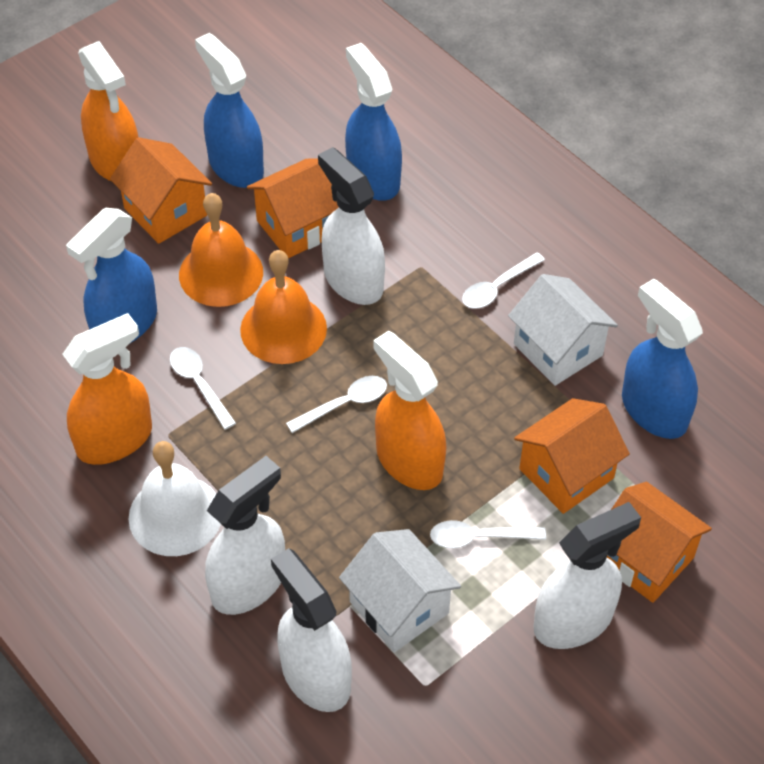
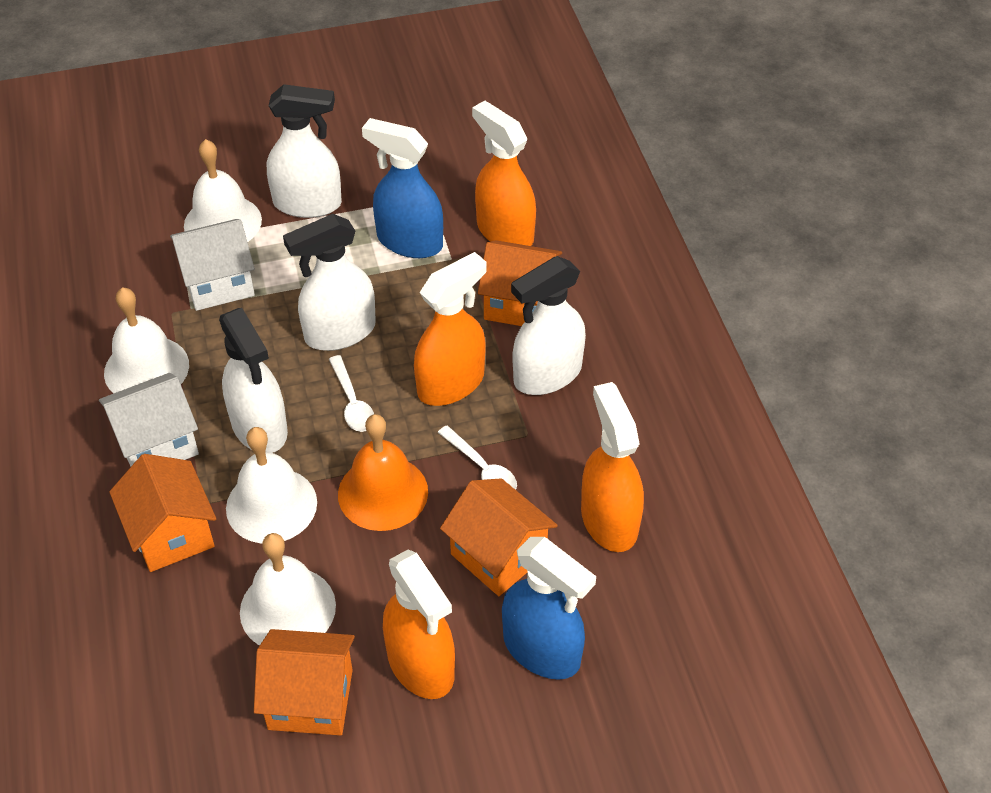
blue spray bottle: 4 -> 2
orange bell: 2 -> 1
orange spray bottle: 3 -> 4
white bell: 1 -> 4
white spoon: 4 -> 2

